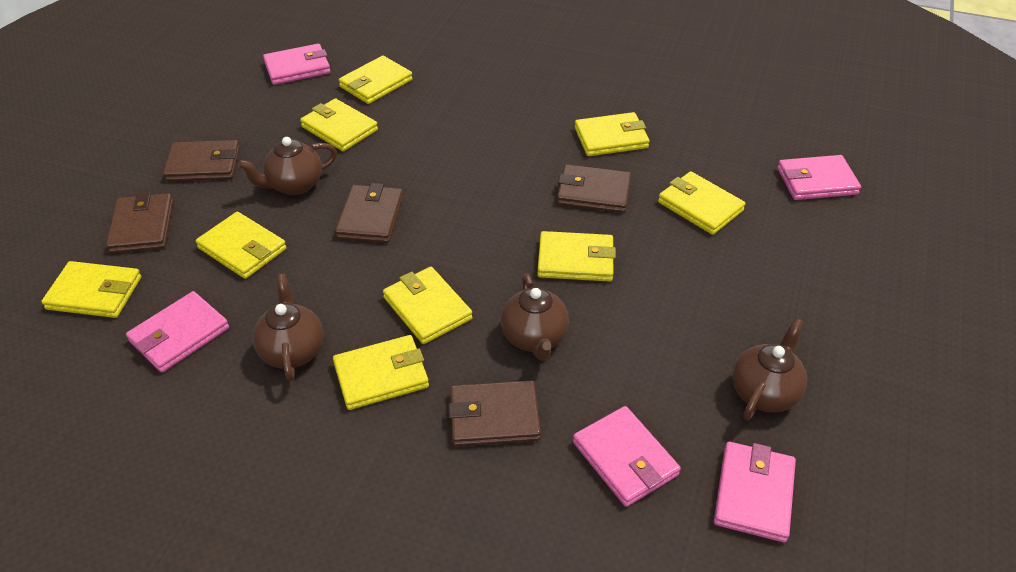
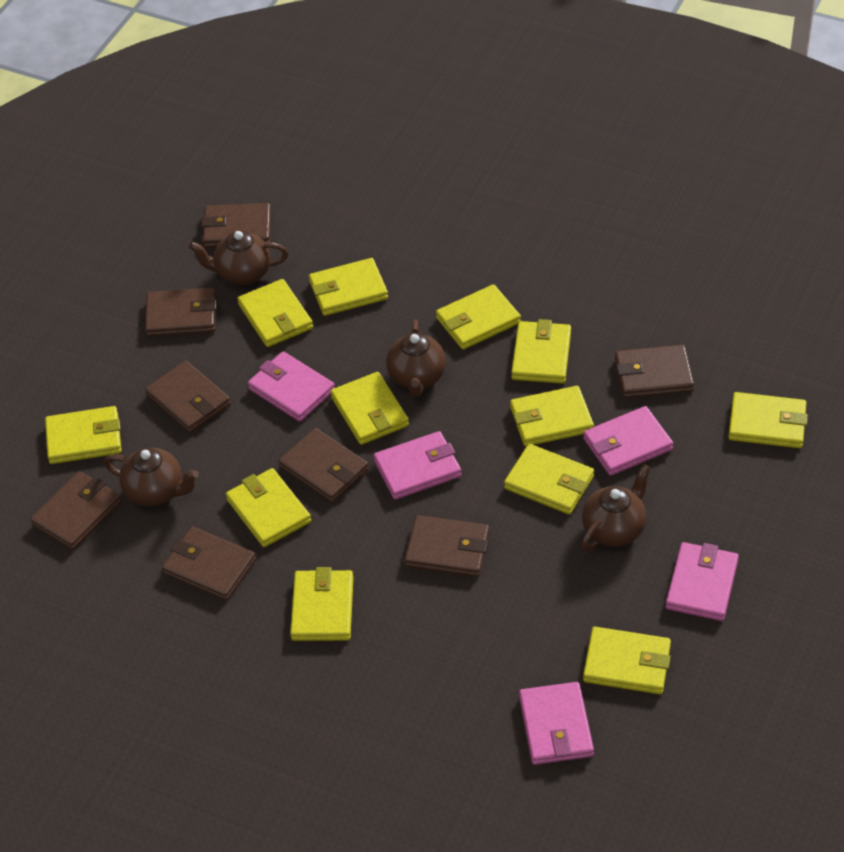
brown wallet: 5 -> 8
yellow wallet: 9 -> 12

